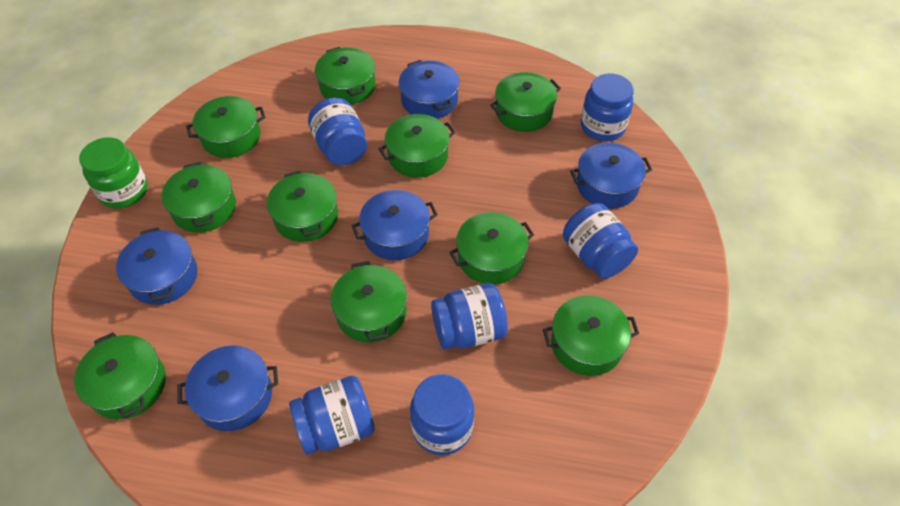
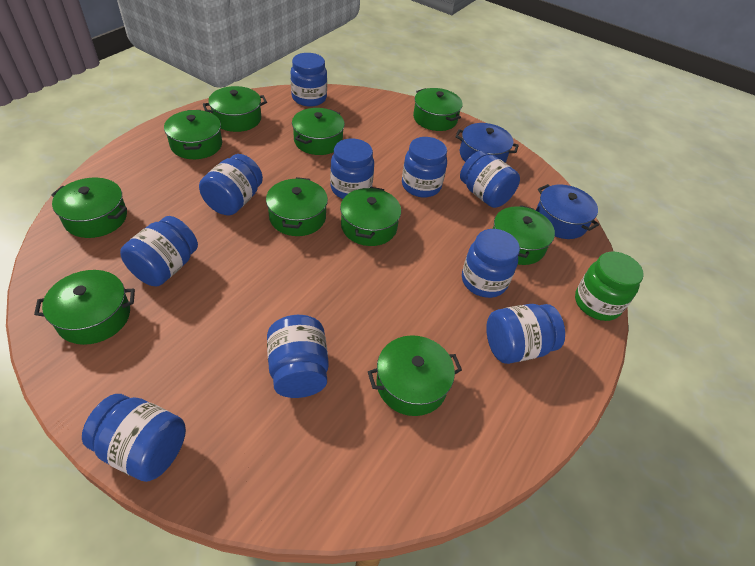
blue jar: 6 -> 10
blue pot: 5 -> 2

